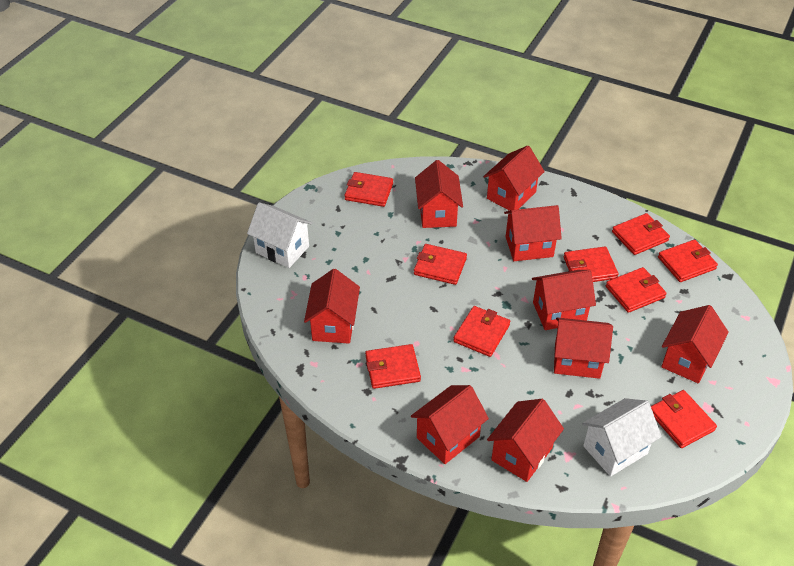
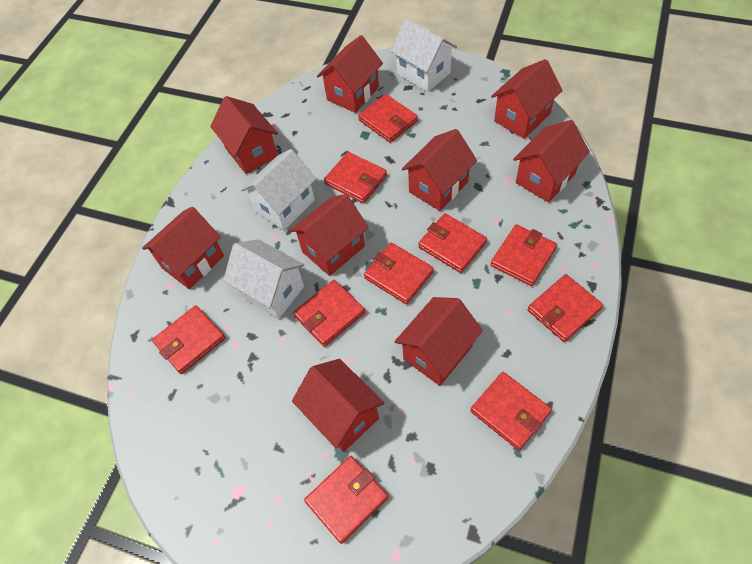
red wallet: 9 -> 10
white house: 2 -> 3

